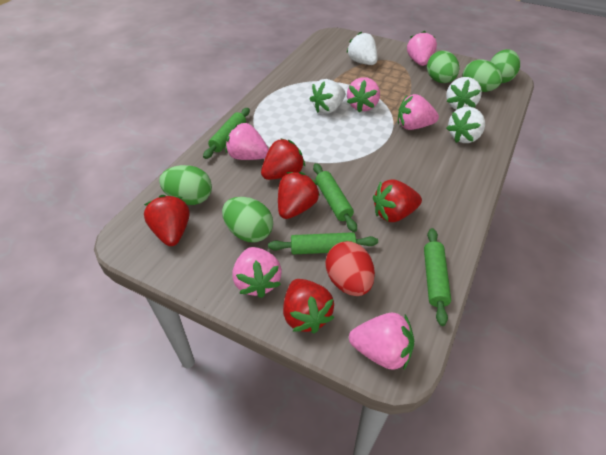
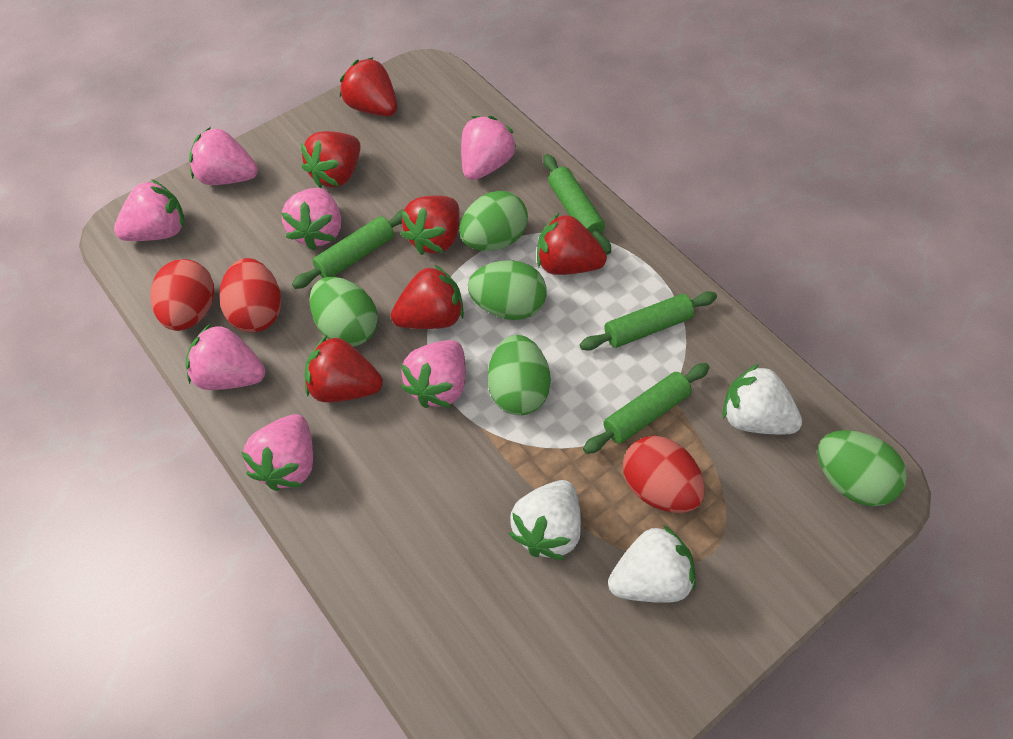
pink strawberry: 6 -> 7
red egg: 1 -> 3
red strawberry: 5 -> 6
white strawberry: 4 -> 3

